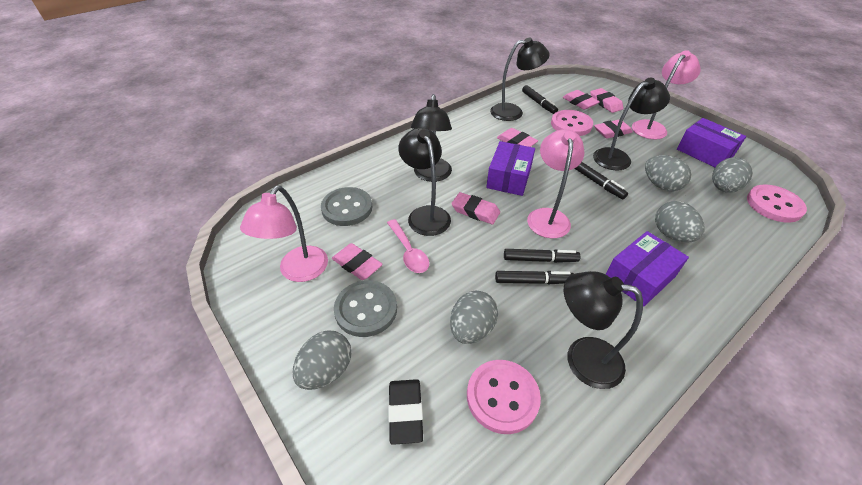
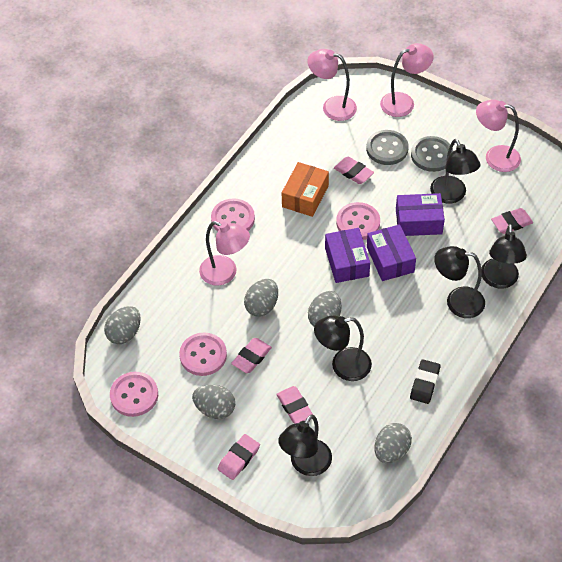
black marker: 4 -> 0
orange box: 0 -> 1
pink button: 3 -> 4
pink eraser: 6 -> 5
pink lamp: 3 -> 4
pink spoon: 1 -> 0

